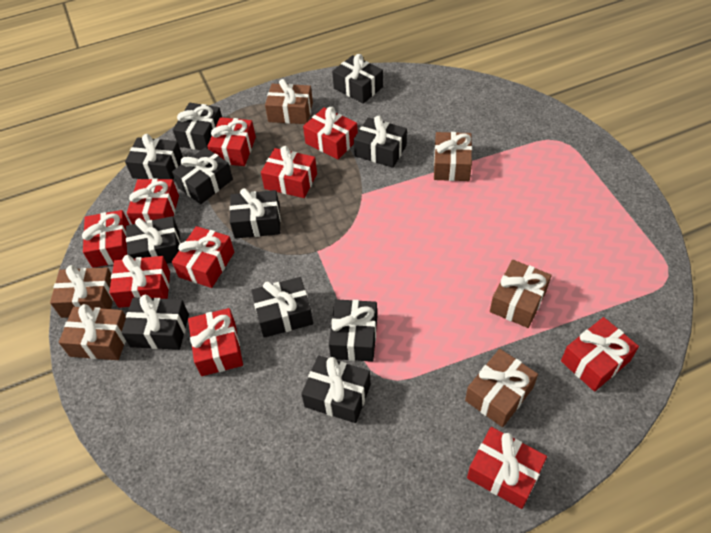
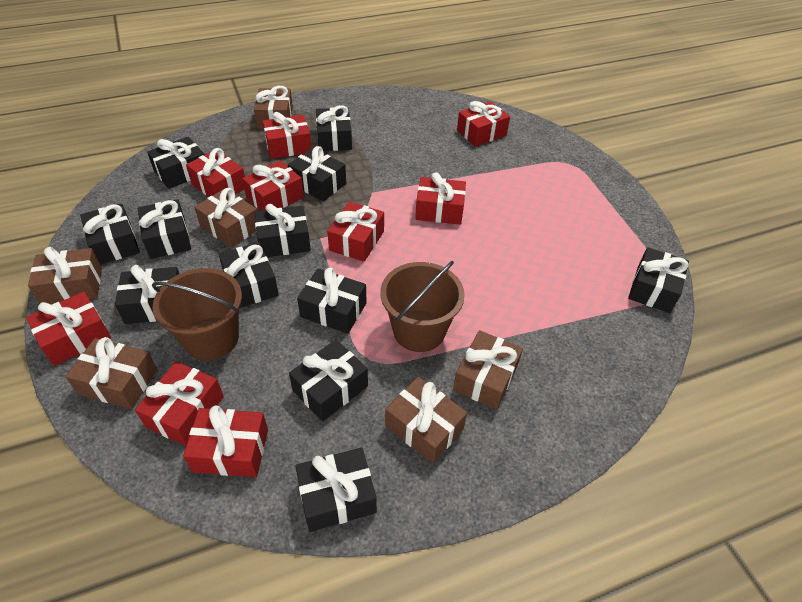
black gift: 11 -> 12
brown bucket: 0 -> 2
red gift: 10 -> 9

